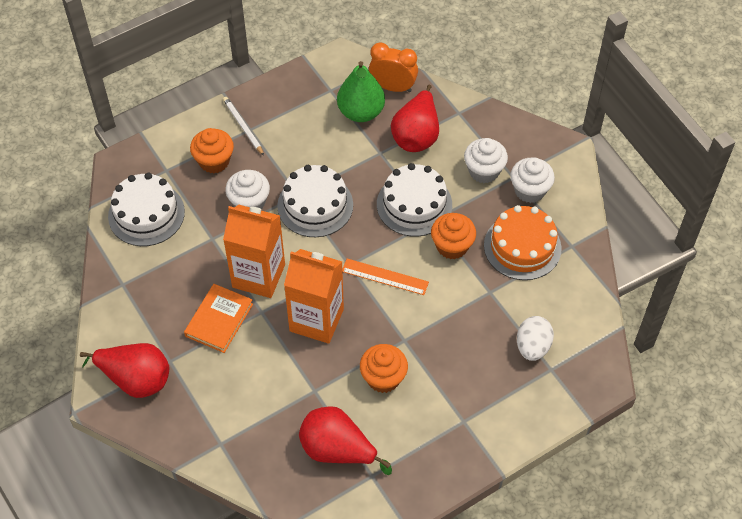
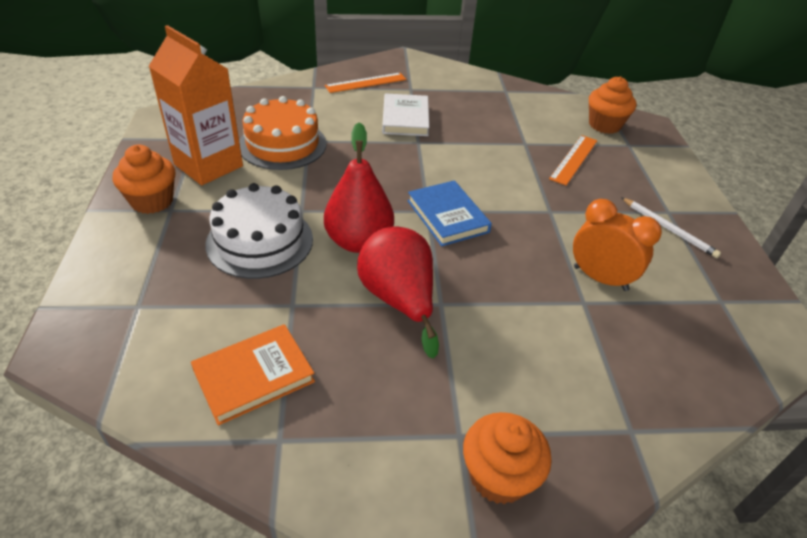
blue book: 0 -> 1
green pear: 1 -> 0
orange carton: 2 -> 1
orange ruler: 1 -> 2
red pear: 3 -> 2
white book: 0 -> 1
white cake: 3 -> 1
white cupcake: 3 -> 0
white egg: 1 -> 0

